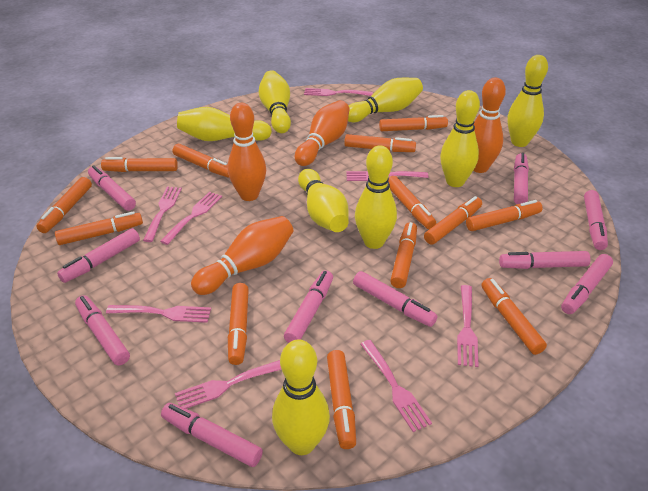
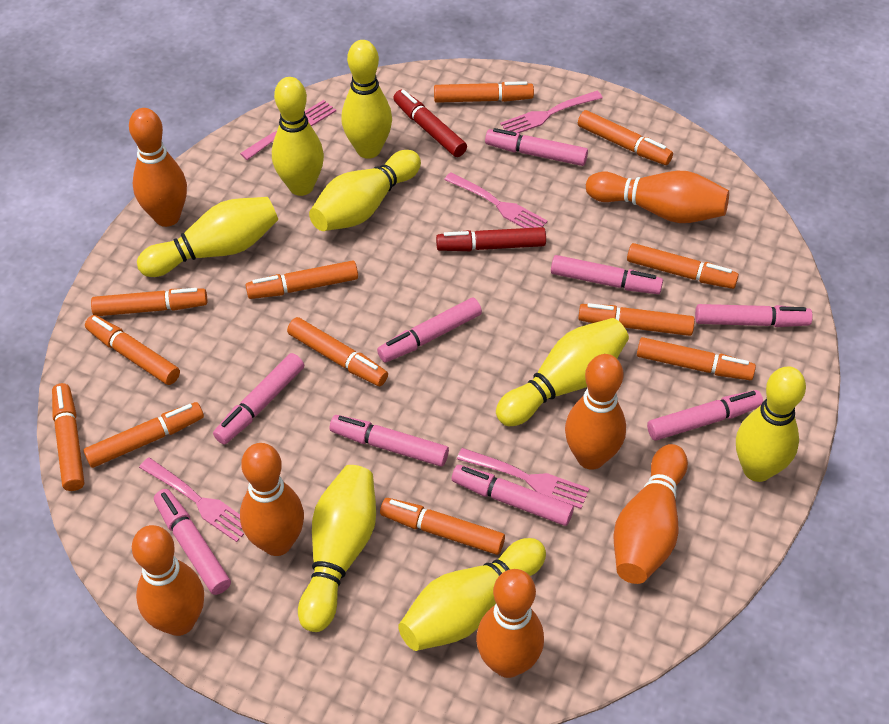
orange bowling pin: 4 -> 7
orange marker: 13 -> 12
pink fork: 8 -> 5
pink marker: 10 -> 9
red marker: 0 -> 2

